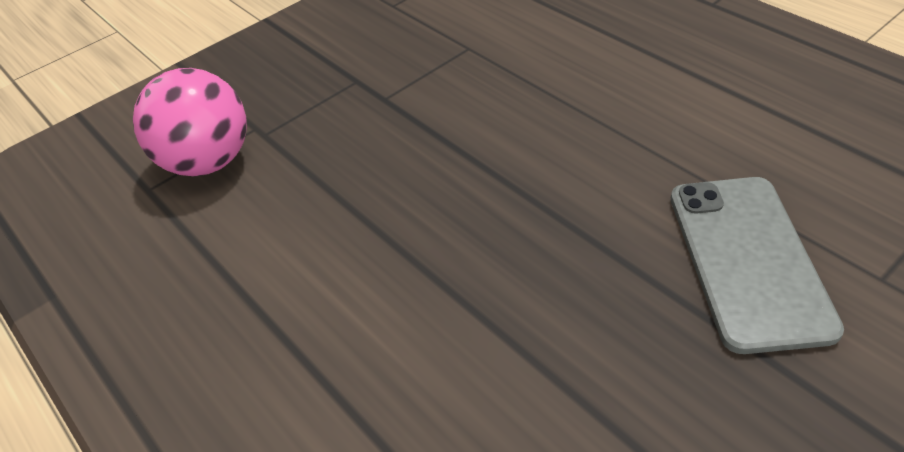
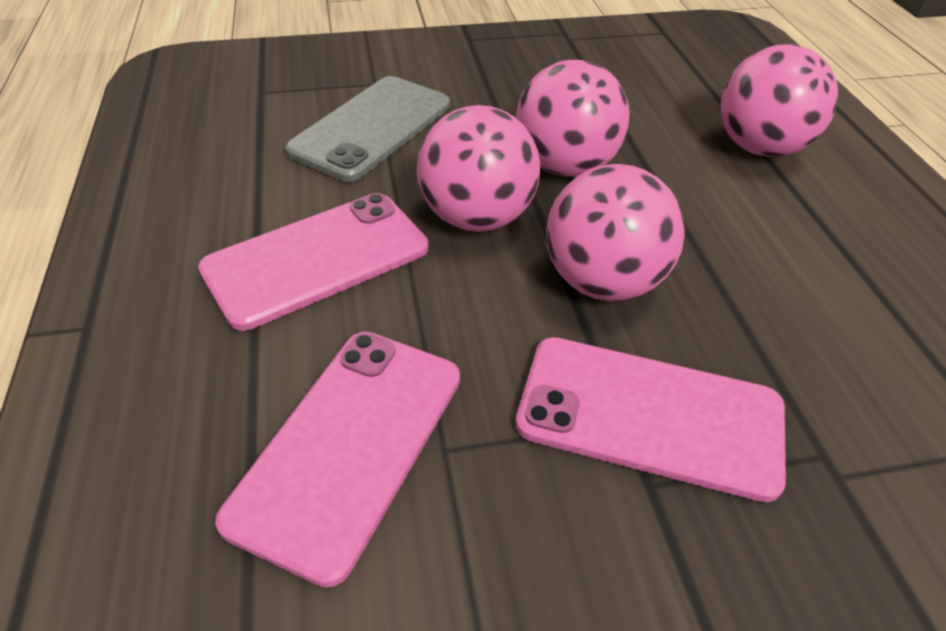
pink ball: 1 -> 4
pink phone: 0 -> 3

